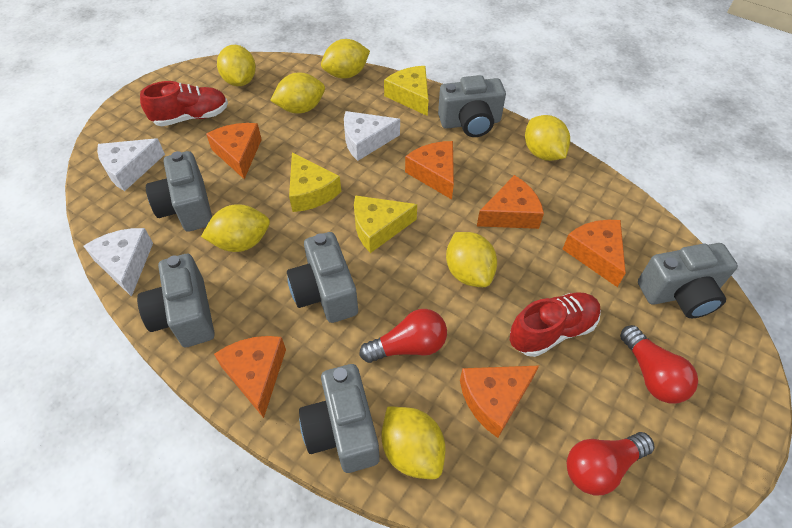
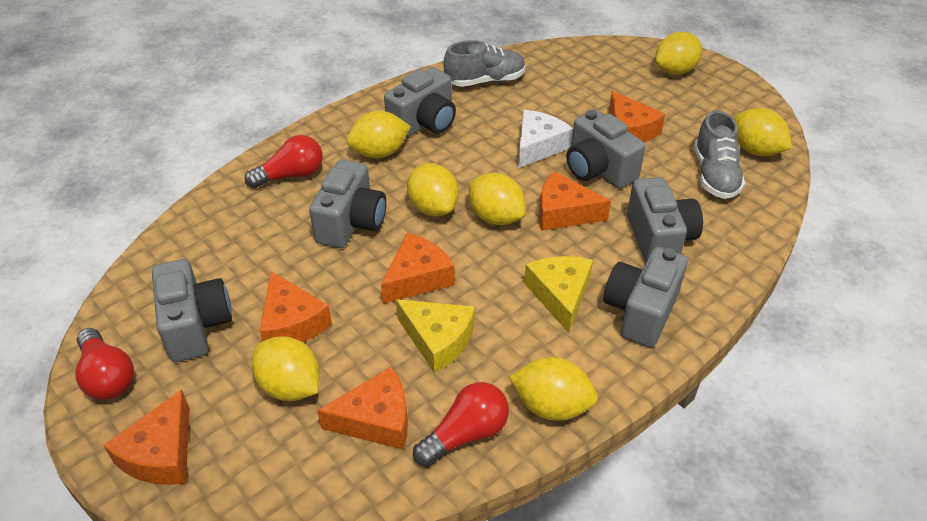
grey shoe: 0 -> 2
red shoe: 2 -> 0
white cheese: 3 -> 1
yellow cheese: 3 -> 2

